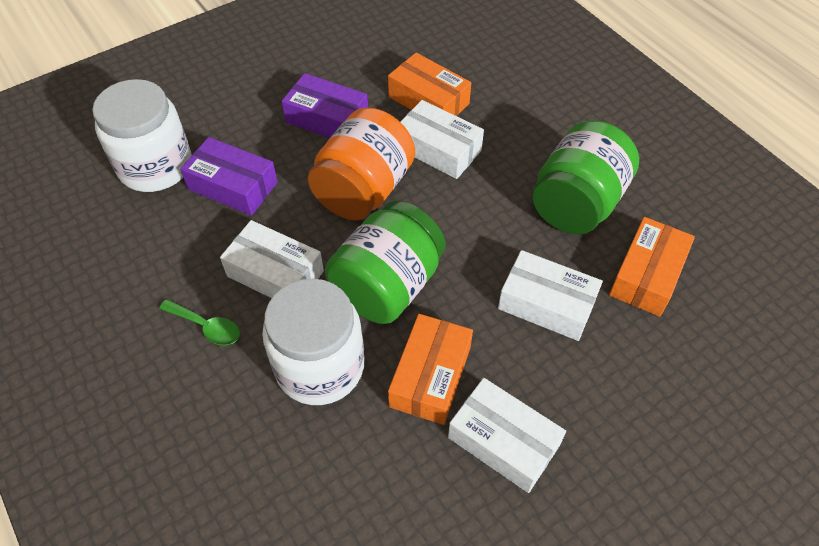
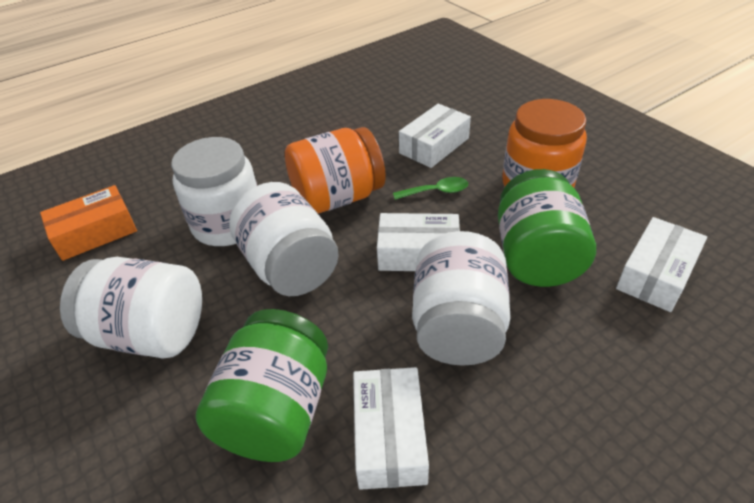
orange box: 3 -> 1
orange jar: 1 -> 2
purple box: 2 -> 0
white jar: 2 -> 4

